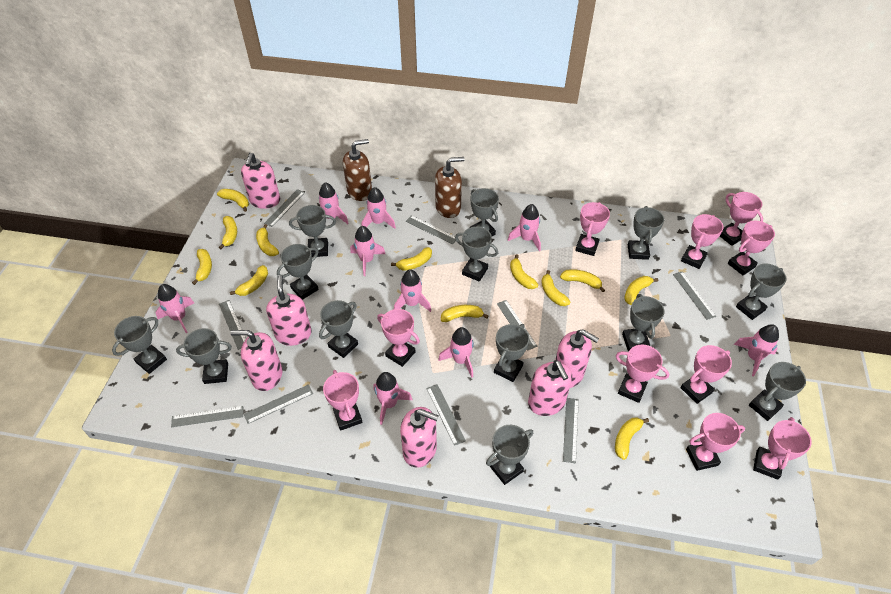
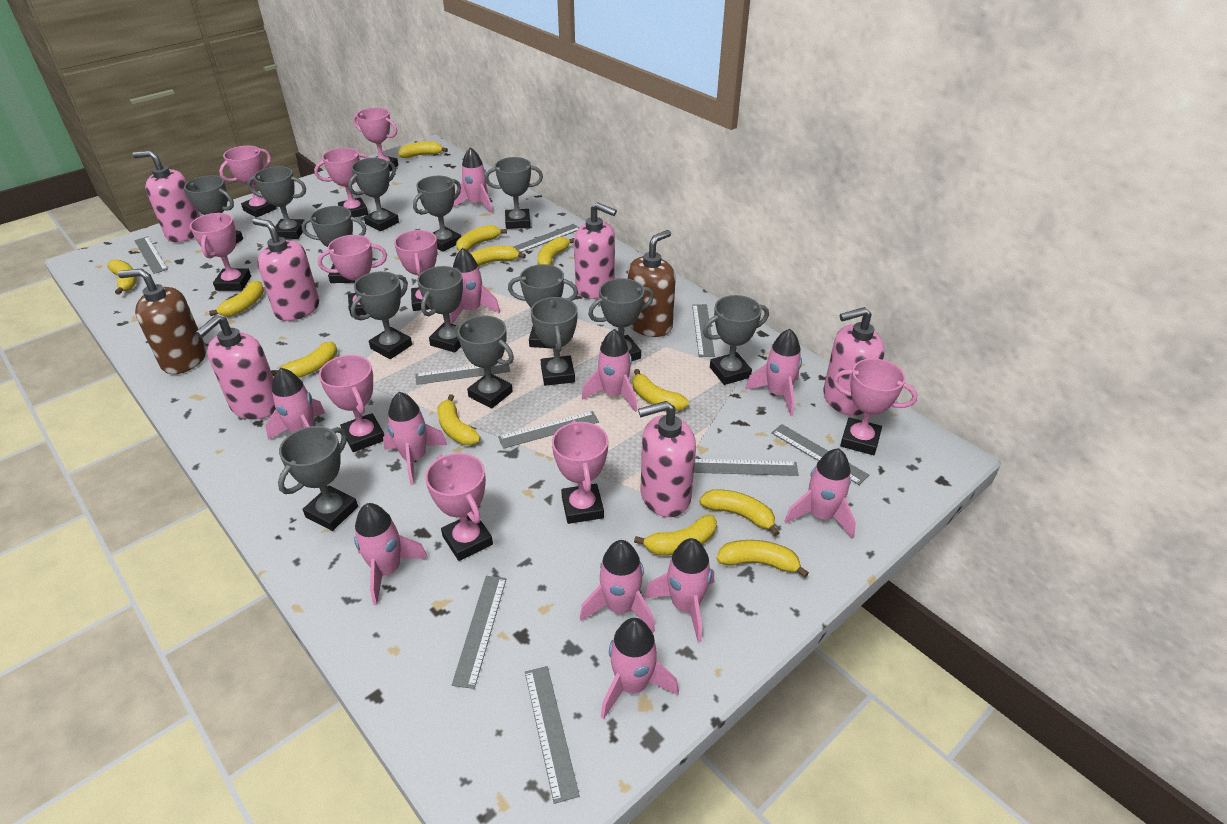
grey trophy: 13 -> 14
pink rocket: 9 -> 11

